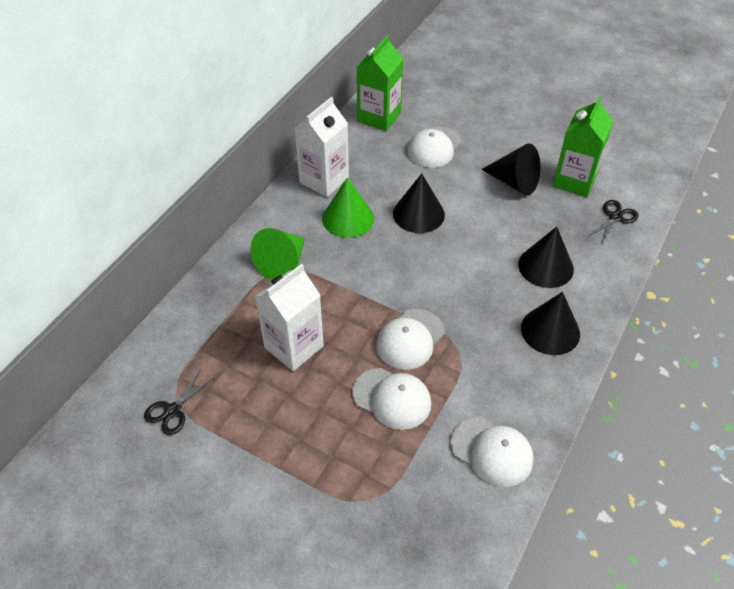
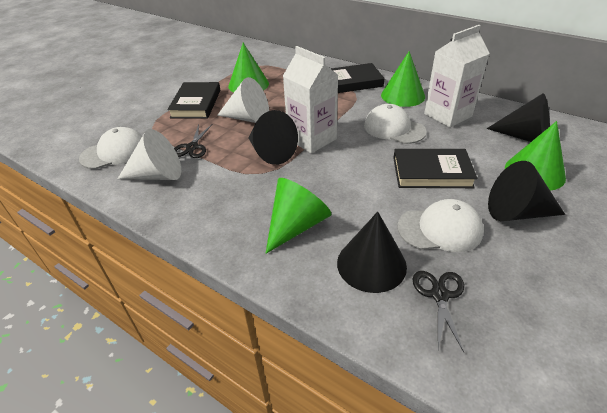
black book: 0 -> 3
green carton: 2 -> 0
green cone: 2 -> 4
white cap: 4 -> 3
white cone: 0 -> 2

